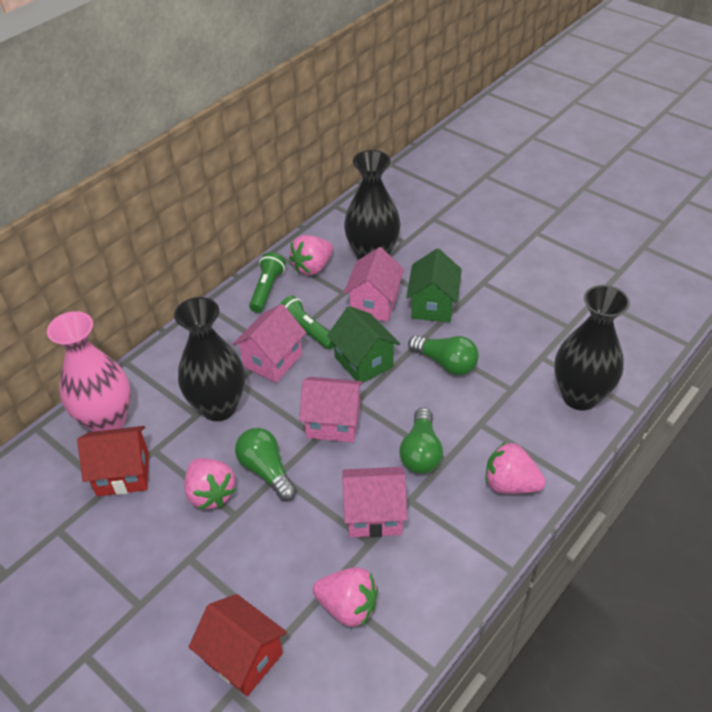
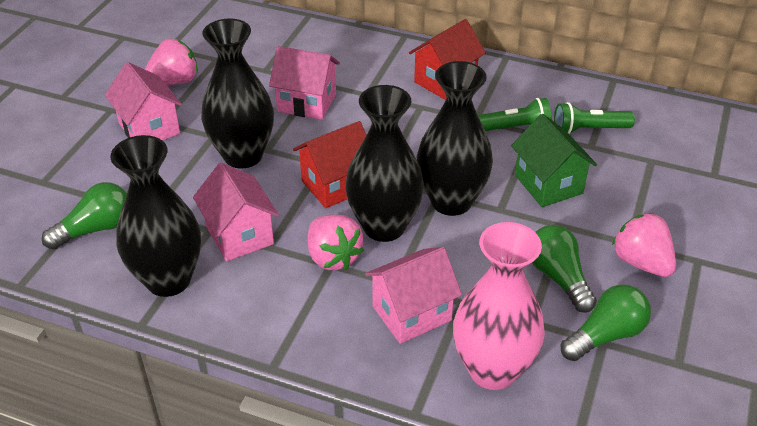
black vase: 3 -> 4
green house: 2 -> 1
pink strawberry: 4 -> 3

